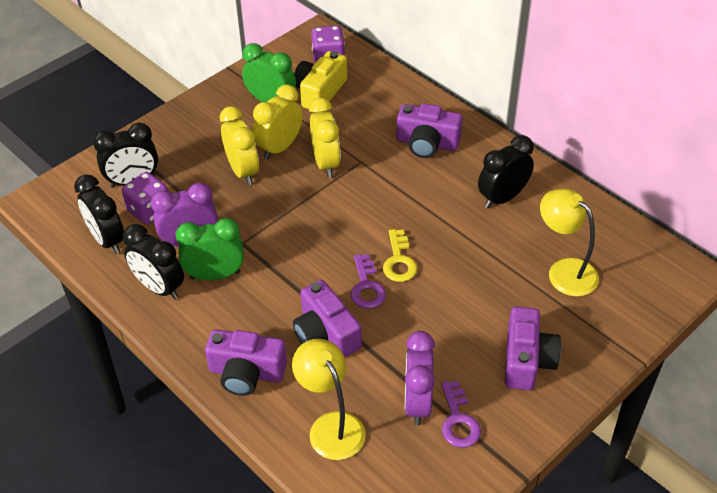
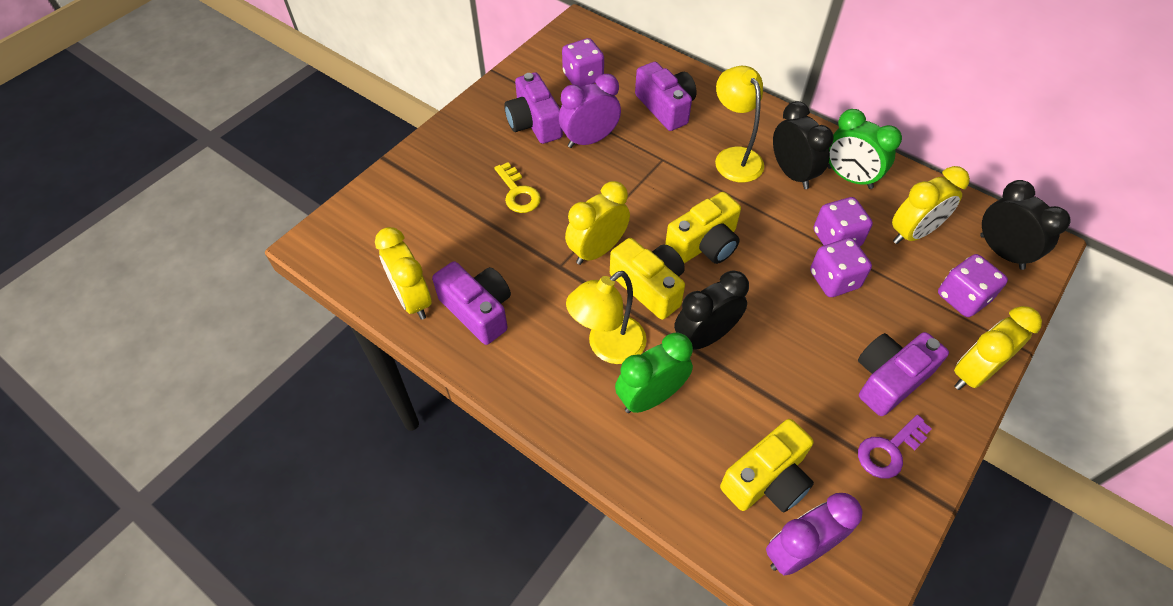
black clock: 4 -> 3
purple dice: 2 -> 4
purple key: 2 -> 1
yellow camera: 1 -> 3
yellow clock: 3 -> 4

